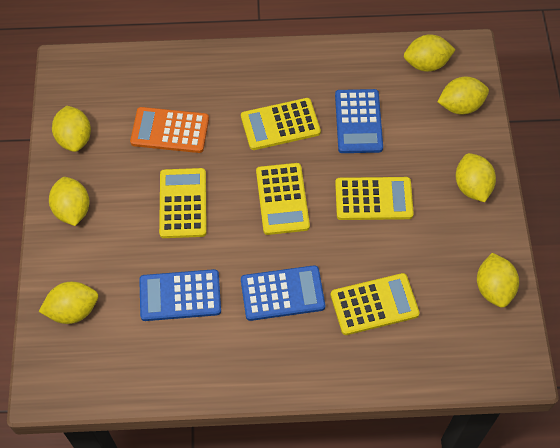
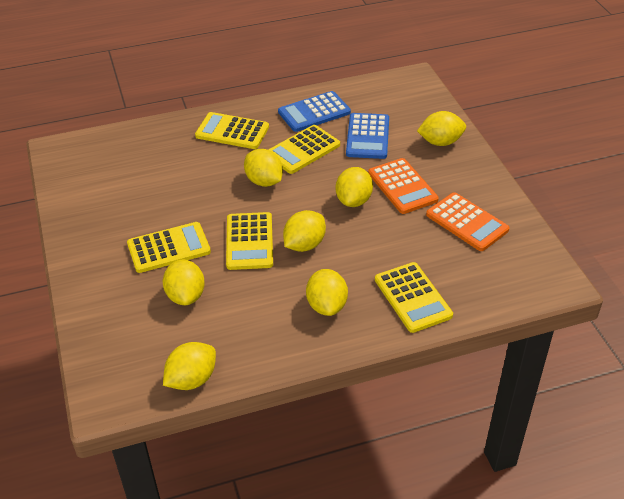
blue calculator: 3 -> 2
orange calculator: 1 -> 2

